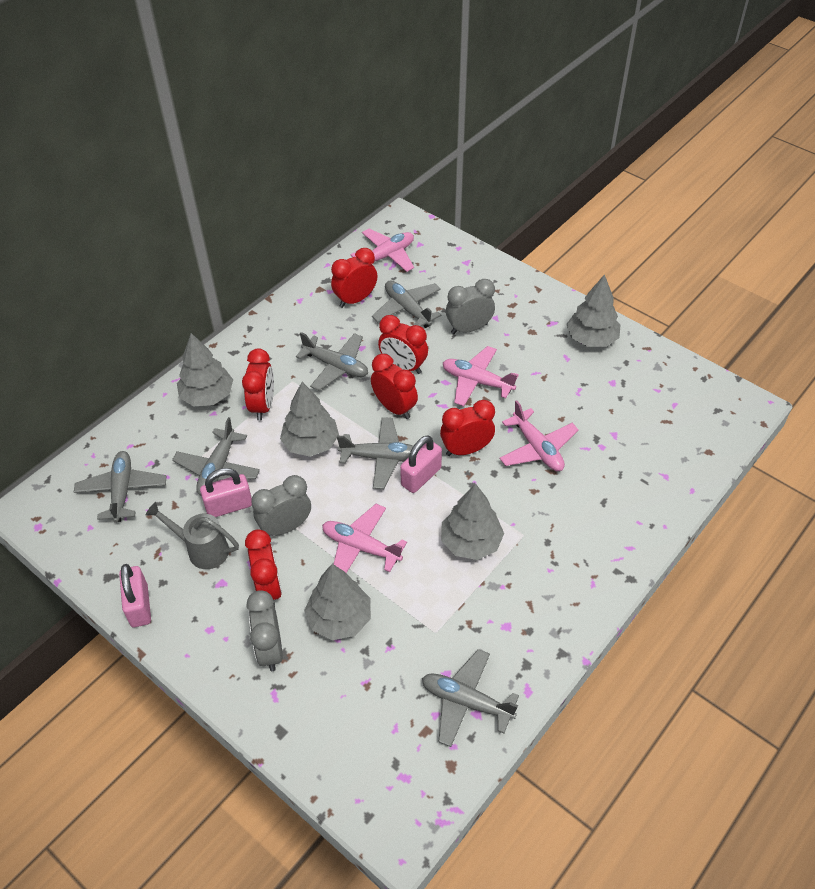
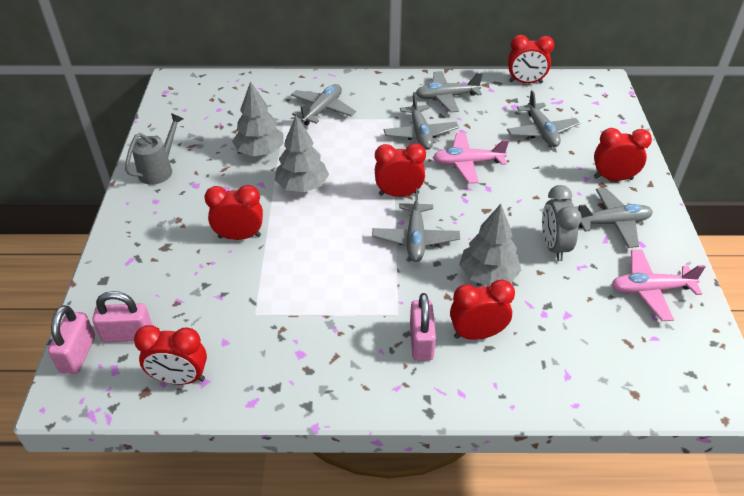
grey clock: 3 -> 1
grey tree: 5 -> 3
pink plane: 4 -> 2

